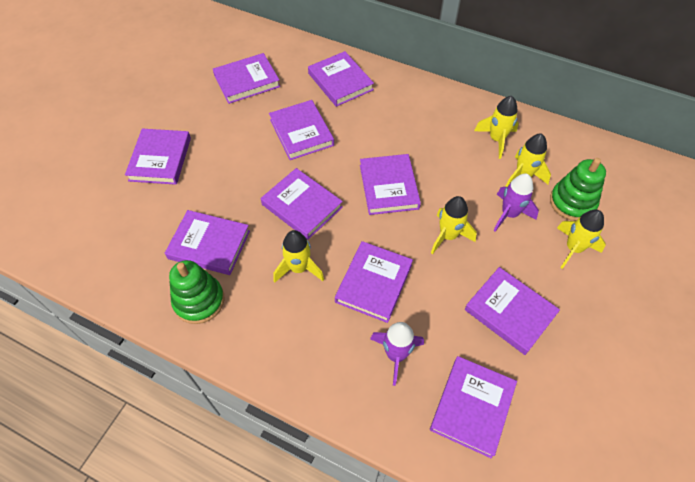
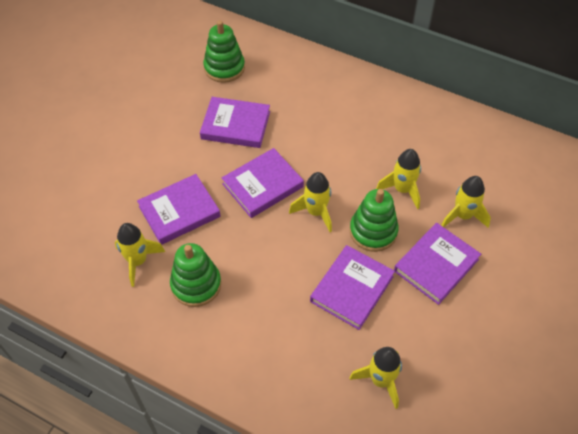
green stacking toy: 2 -> 3
purple book: 10 -> 5
purple rocket: 2 -> 0

